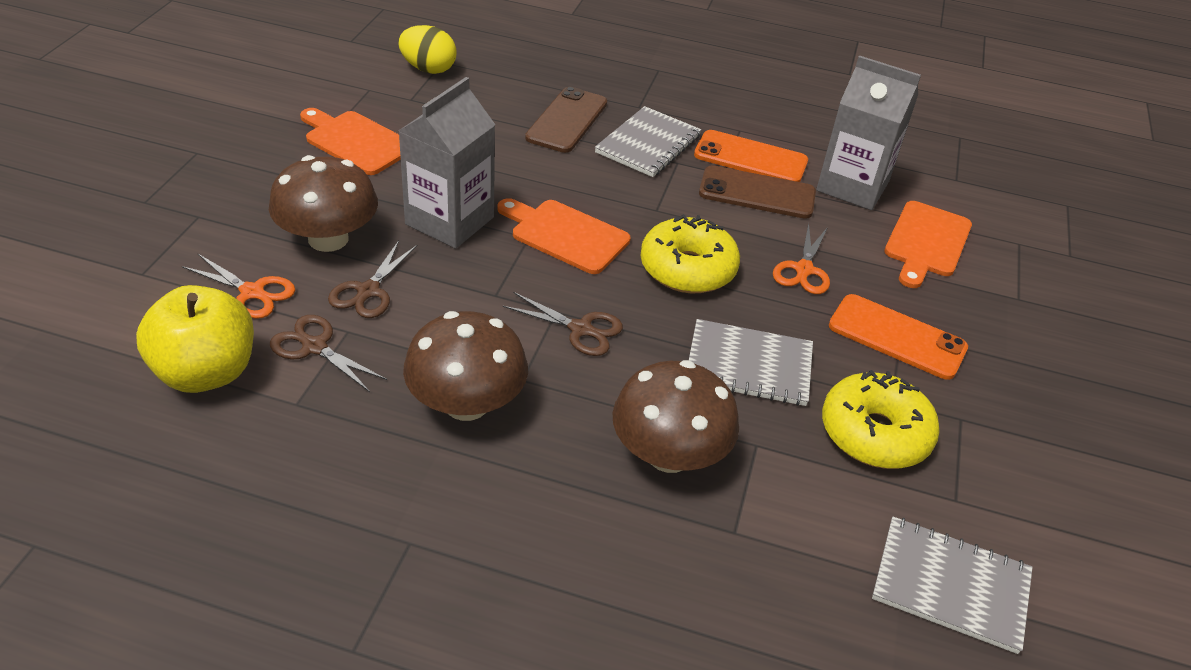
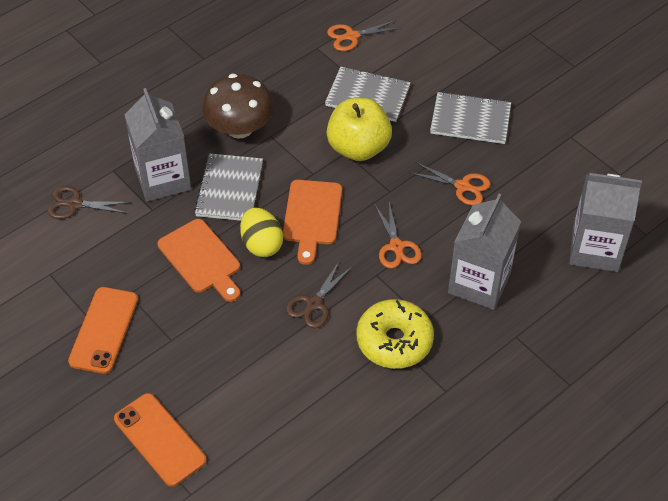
brown mushroom: 3 -> 1
brown phone: 2 -> 0
brown scissors: 3 -> 2
grey carton: 2 -> 3
orange cutting board: 3 -> 2
orange scissors: 2 -> 3
yellow donut: 2 -> 1

